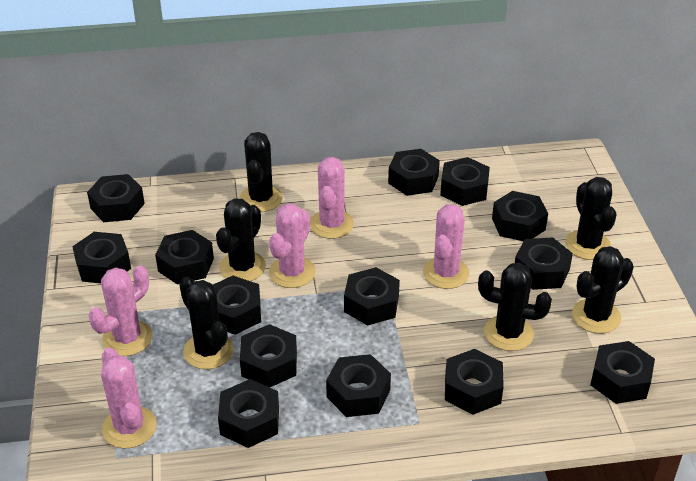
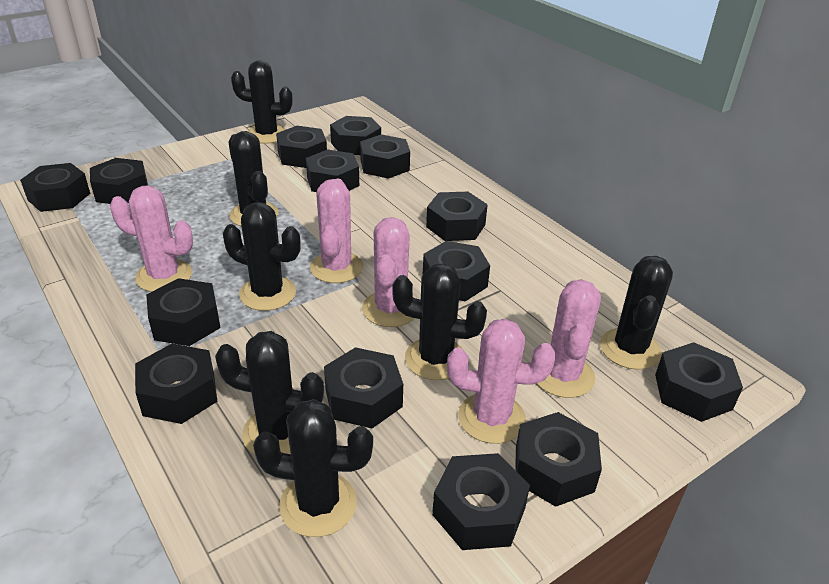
black cactus: 6 -> 7

